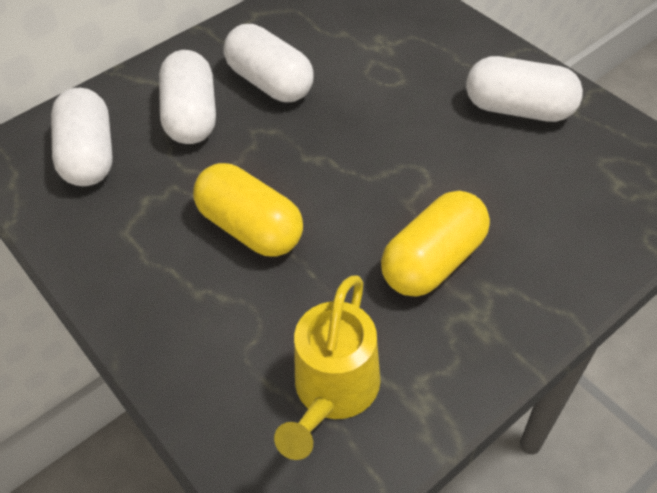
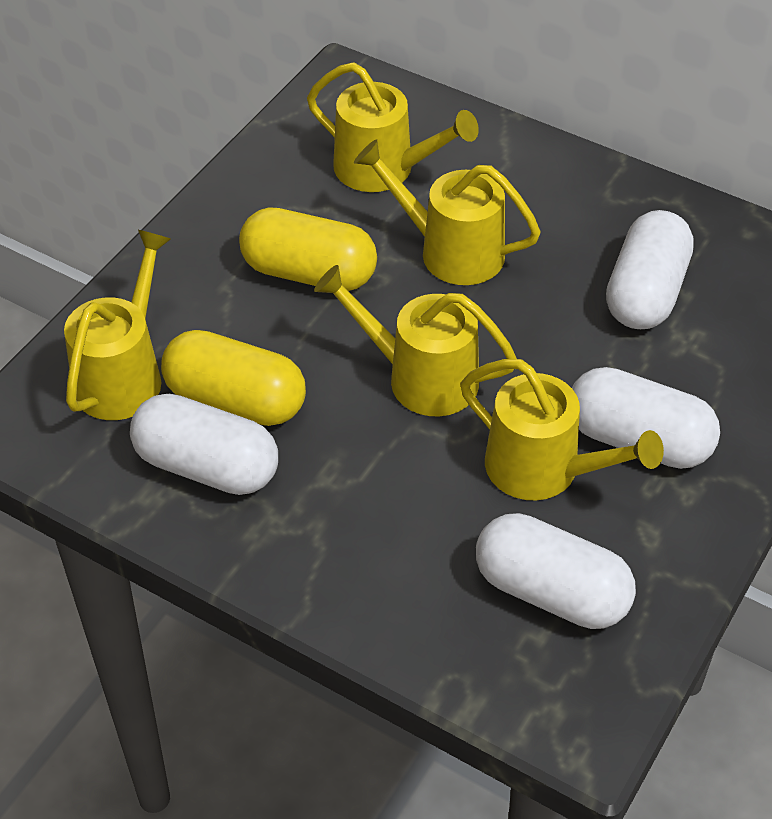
yellow watering can: 1 -> 5

